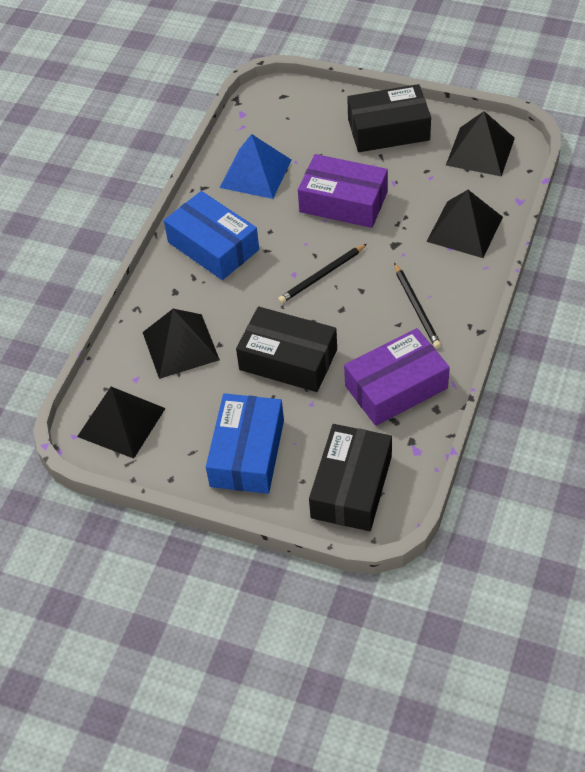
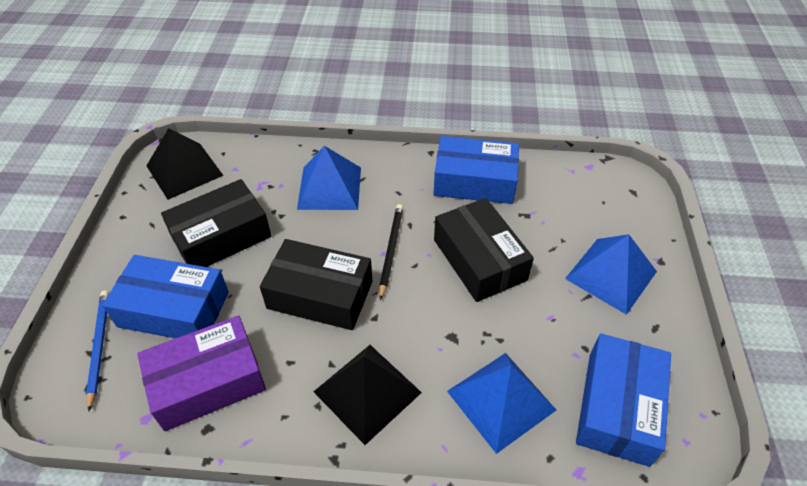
black pencil: 2 -> 1
black pyramid: 4 -> 2
blue box: 2 -> 3
blue pencil: 0 -> 1
blue pyramid: 1 -> 3
purple box: 2 -> 1

